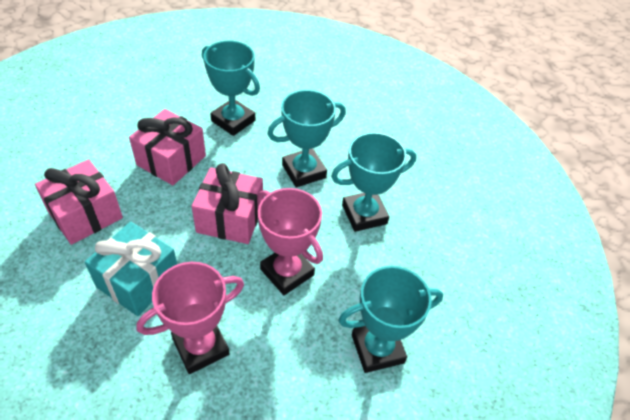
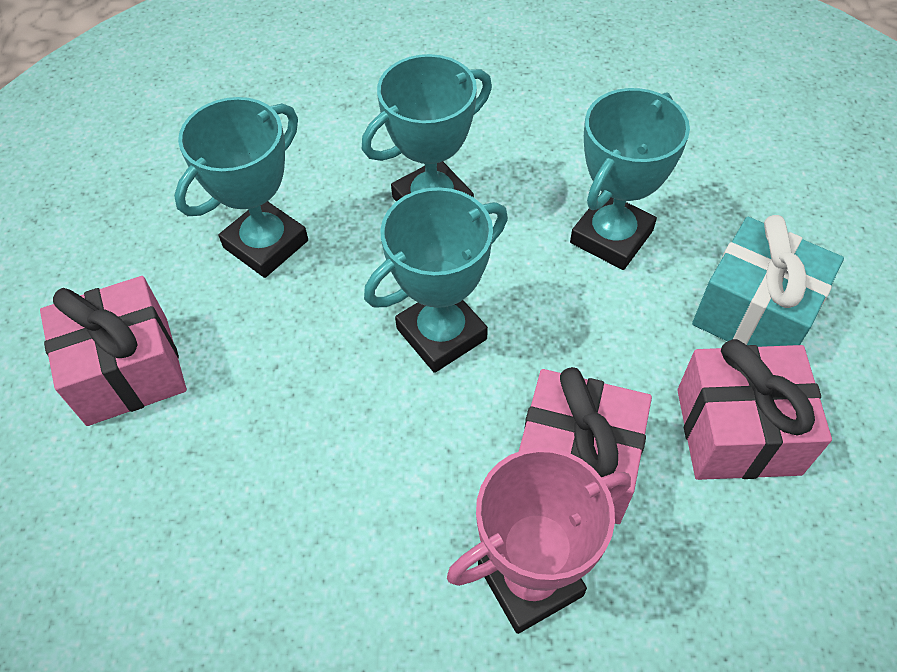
pink trophy: 2 -> 1

